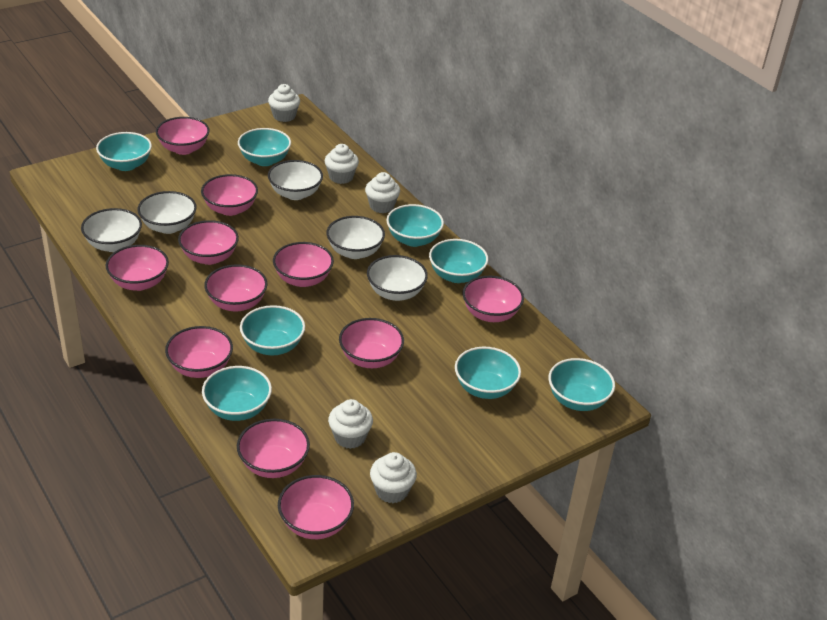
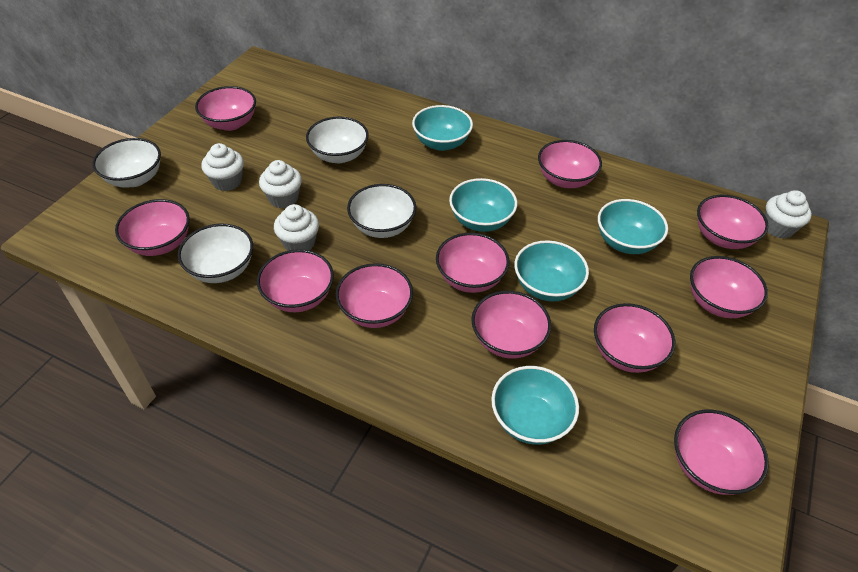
turquoise bowl: 8 -> 5
white bowl: 5 -> 4
white cupcake: 5 -> 4

